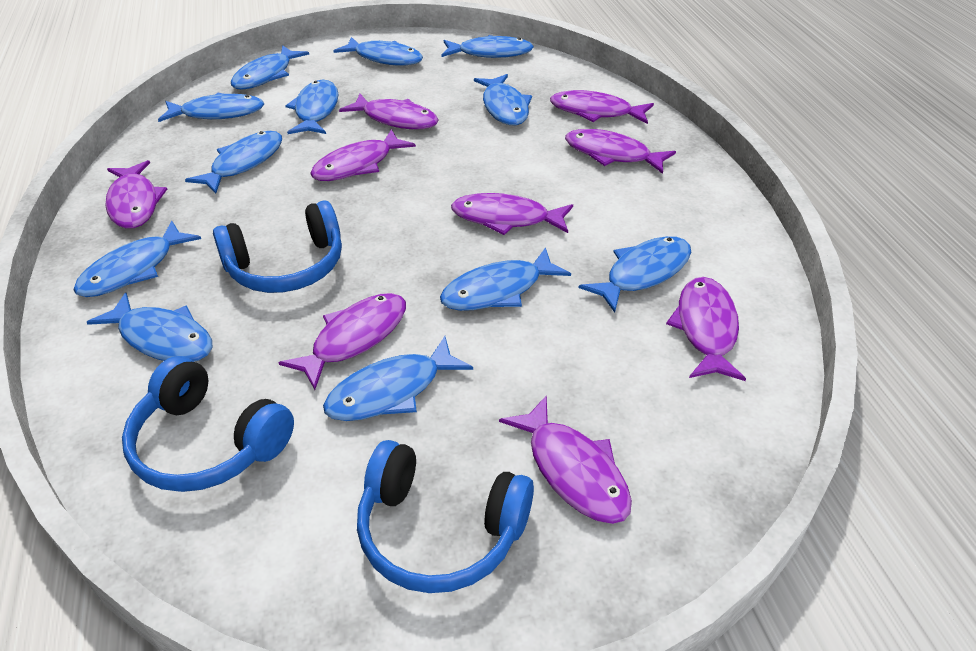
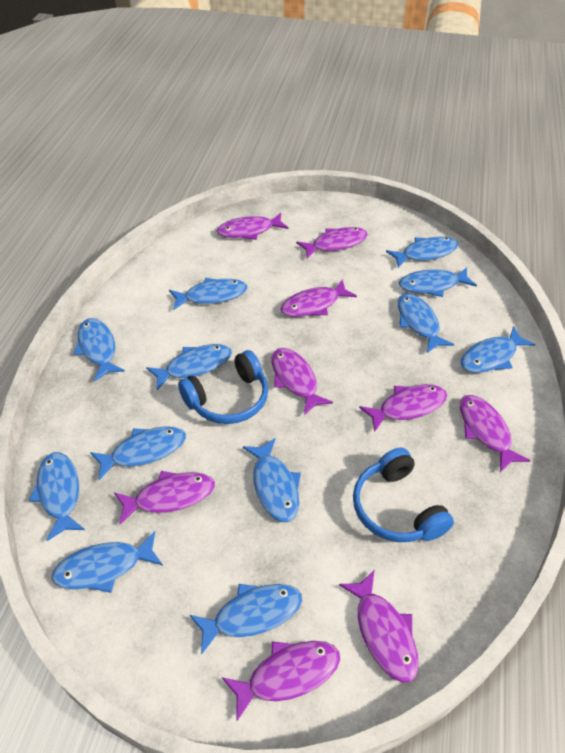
blue headphones: 3 -> 2

